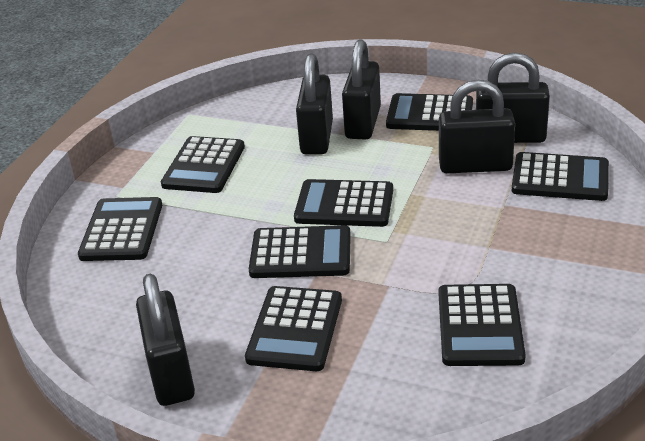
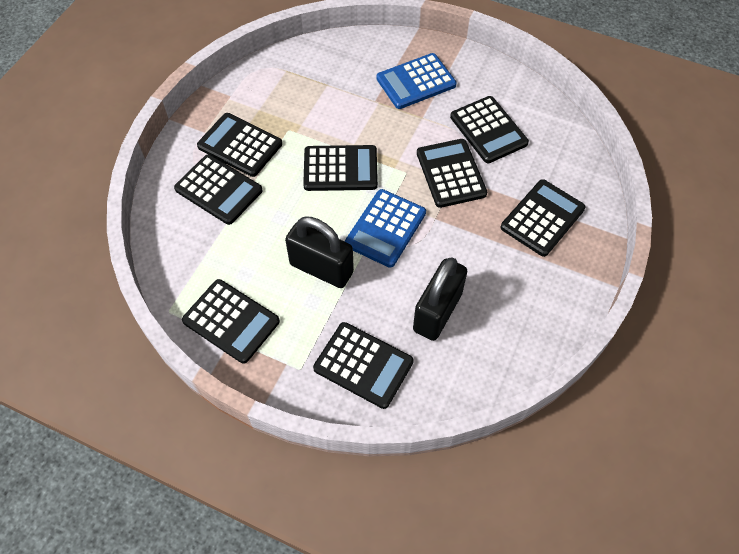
black padlock: 5 -> 2
blue calculator: 0 -> 2

